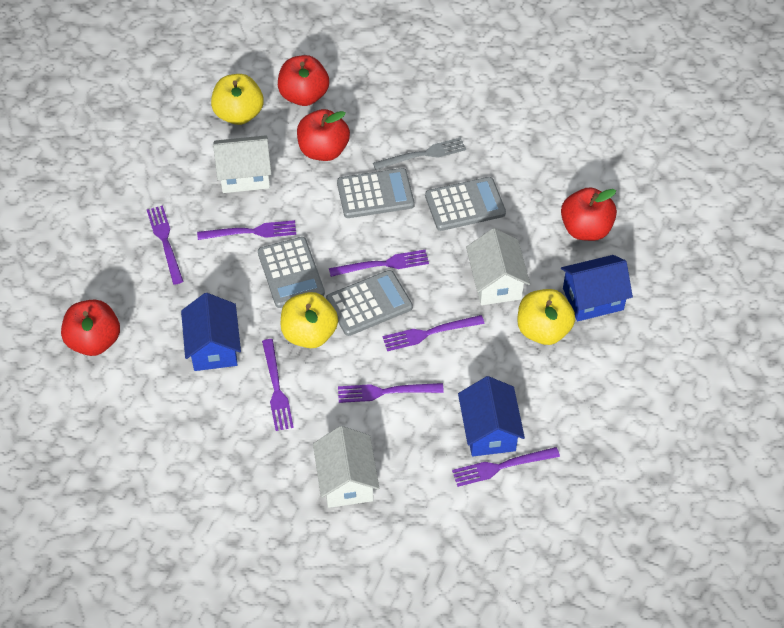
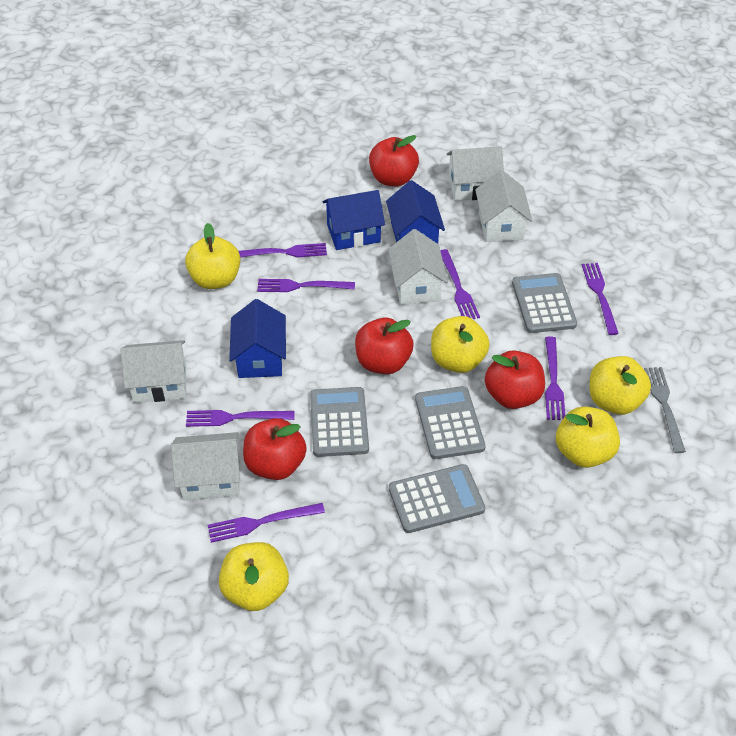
white house: 3 -> 5
yellow apple: 3 -> 5

